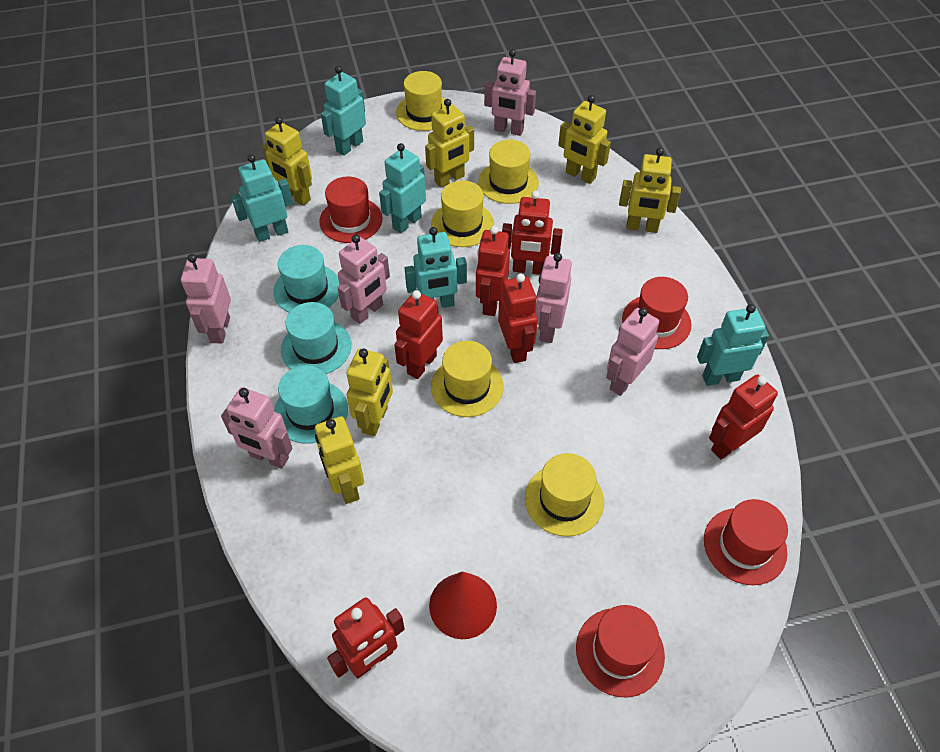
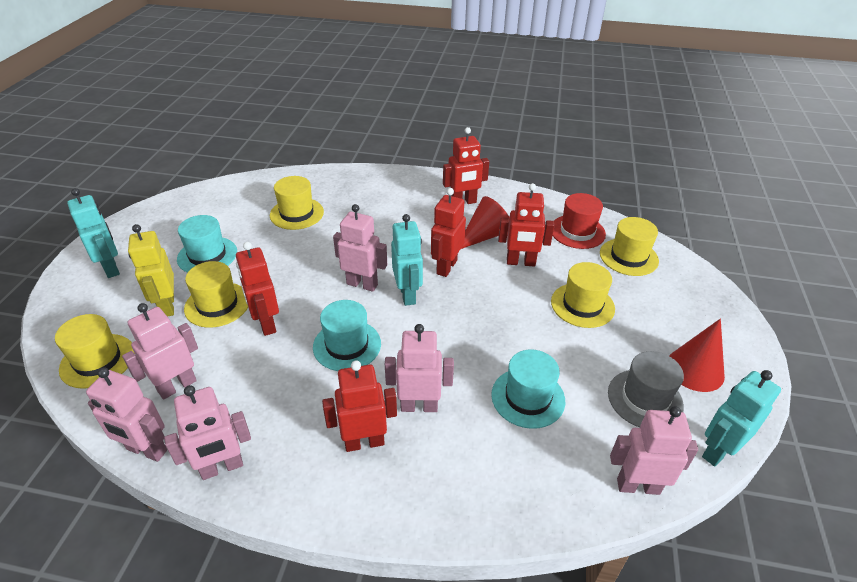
grey hat: 0 -> 1
red cone: 1 -> 2
red hat: 4 -> 1
red robot: 6 -> 5
turquoise robot: 5 -> 3
yellow robot: 6 -> 1

